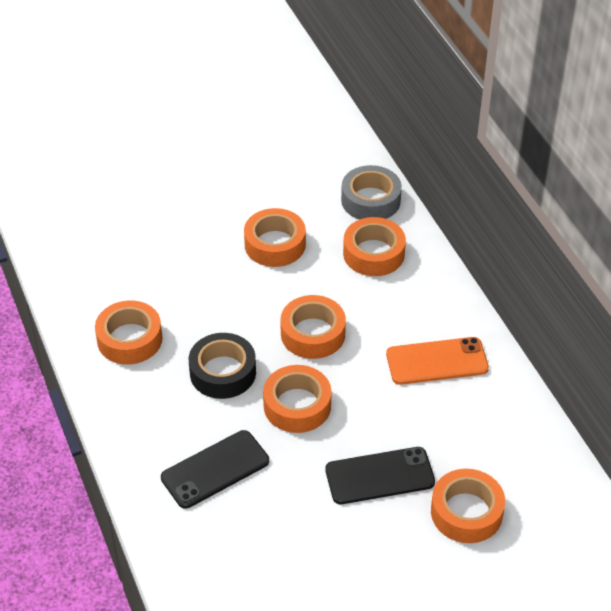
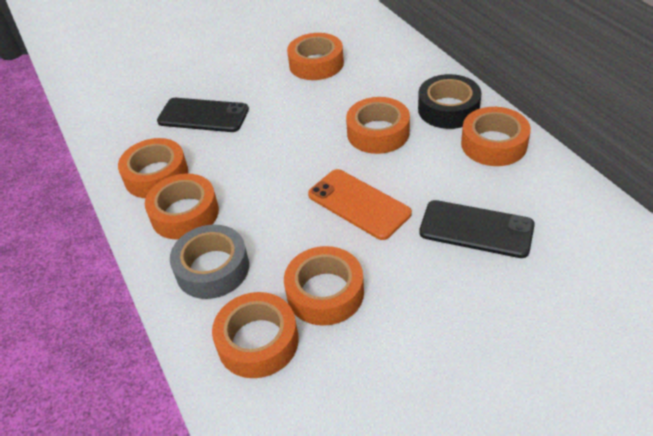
orange tape: 6 -> 7

